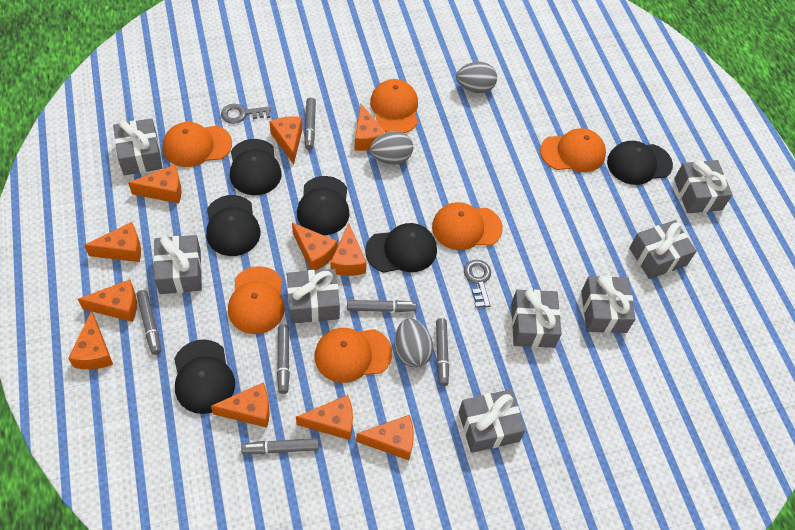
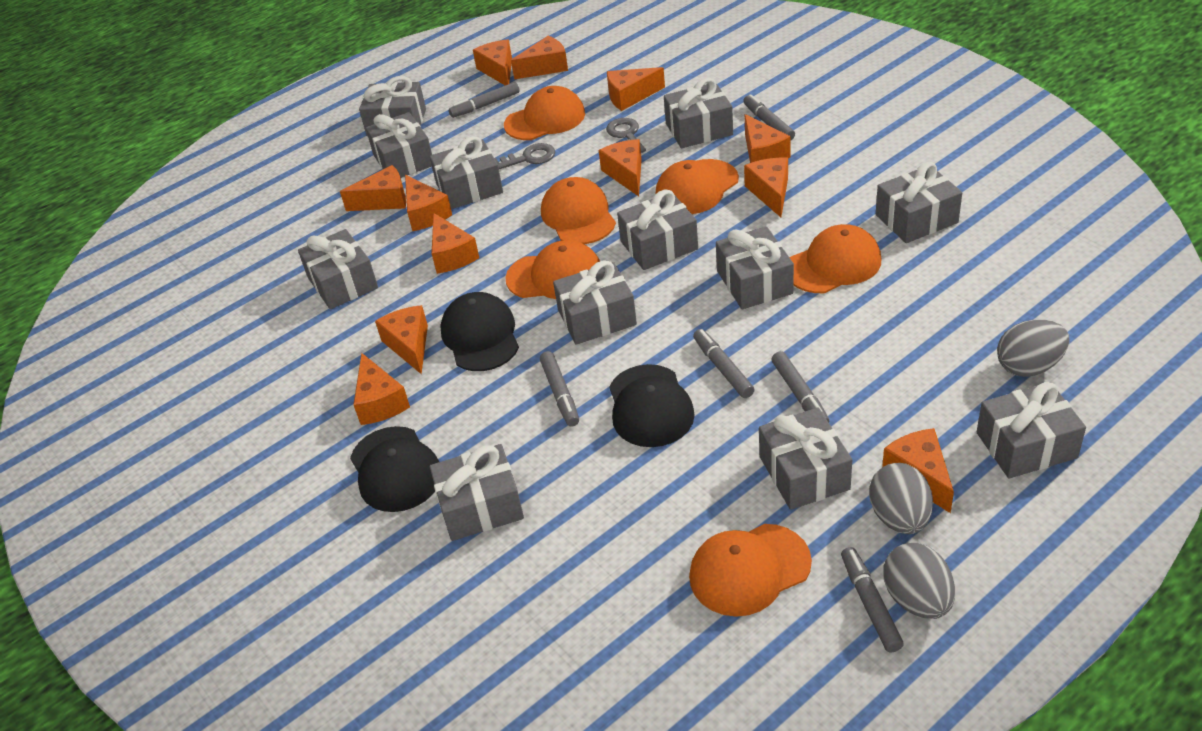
black cap: 6 -> 3
grey gift: 8 -> 12
orange cheese: 11 -> 12

